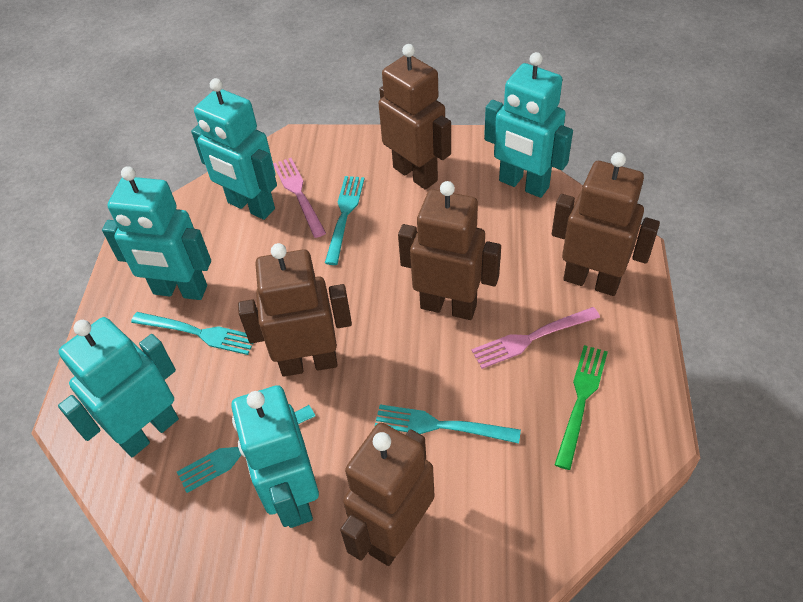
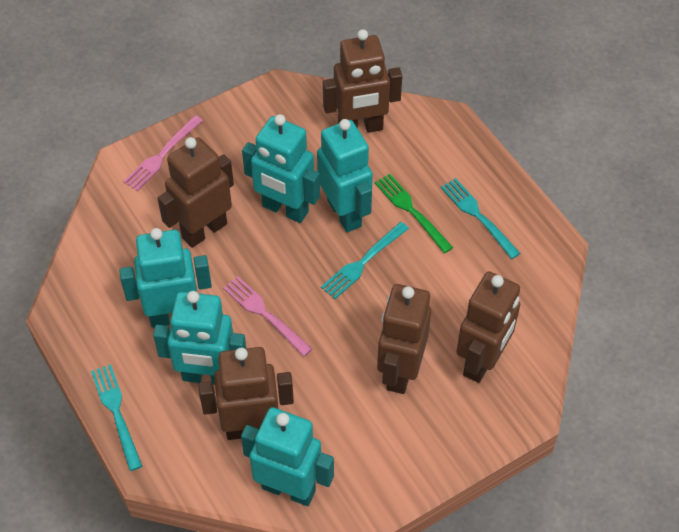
turquoise fork: 4 -> 3

